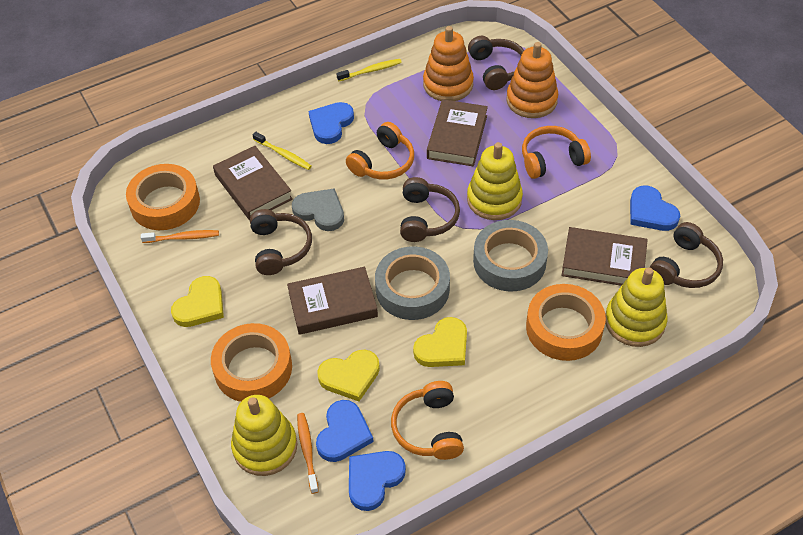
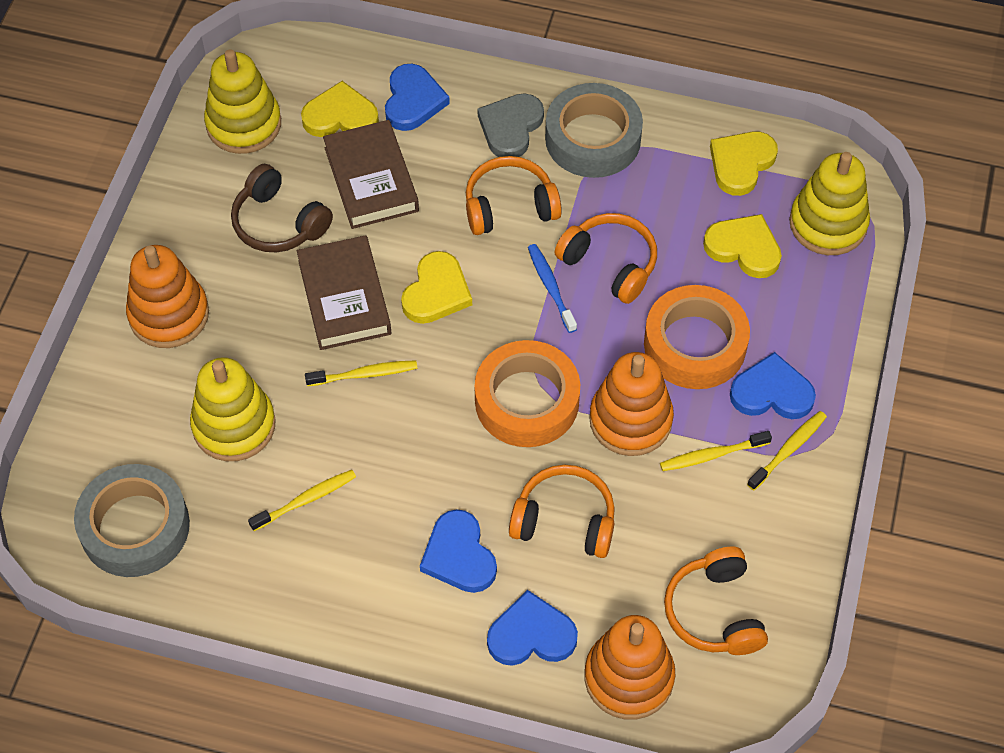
blue toothbrush: 0 -> 1
brown book: 4 -> 2
brown headphones: 4 -> 1
orange headphones: 3 -> 4
orange stacking toy: 2 -> 3
orange tape: 3 -> 2
orange toothbrush: 2 -> 0
yellow heart: 3 -> 4
yellow toothbrush: 2 -> 4

